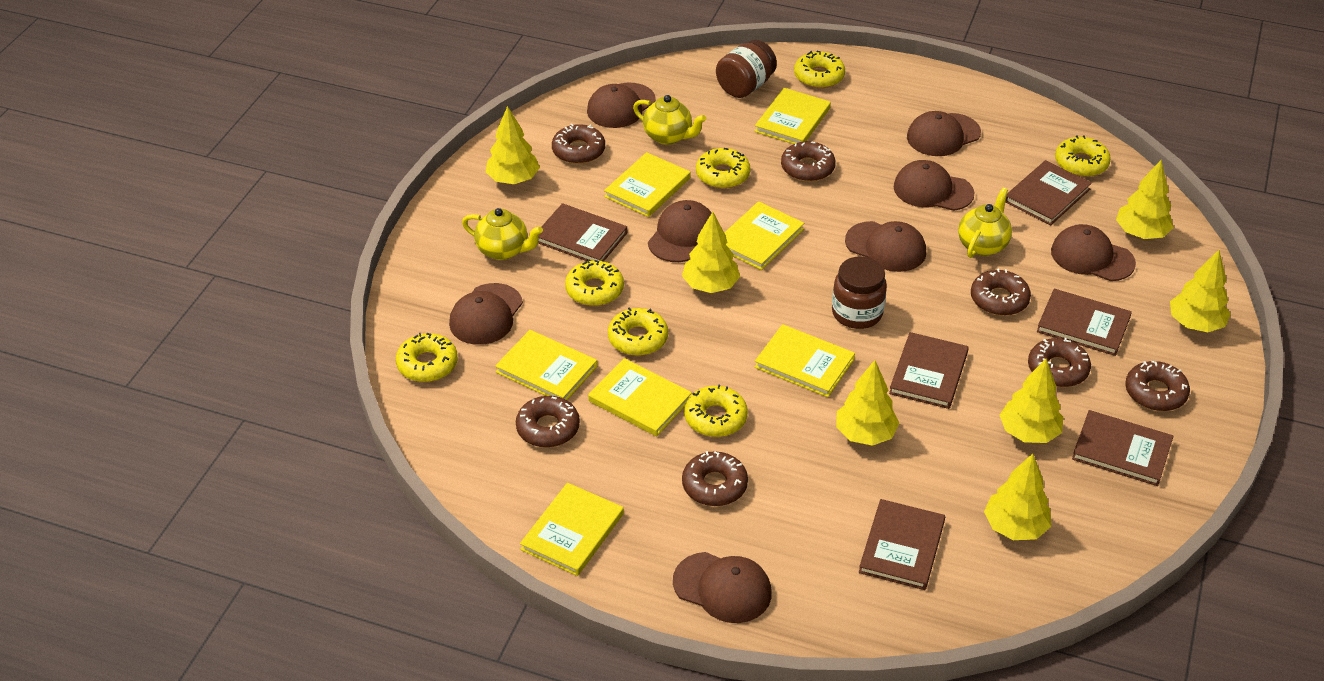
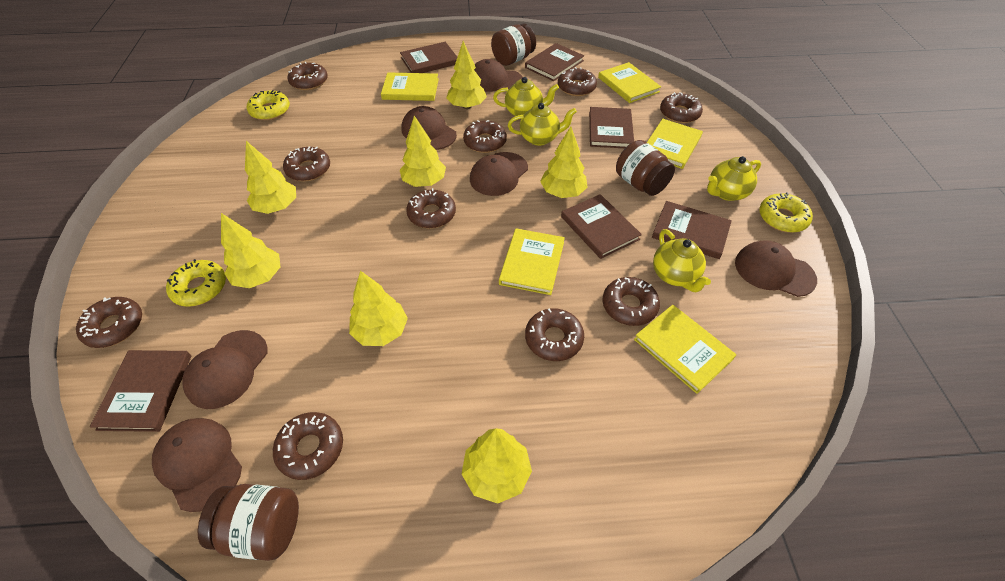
brown cap: 8 -> 6
brown donut: 7 -> 10
brown jar: 2 -> 3
yellow book: 7 -> 5
yellow donut: 7 -> 3
yellow teapot: 3 -> 4

